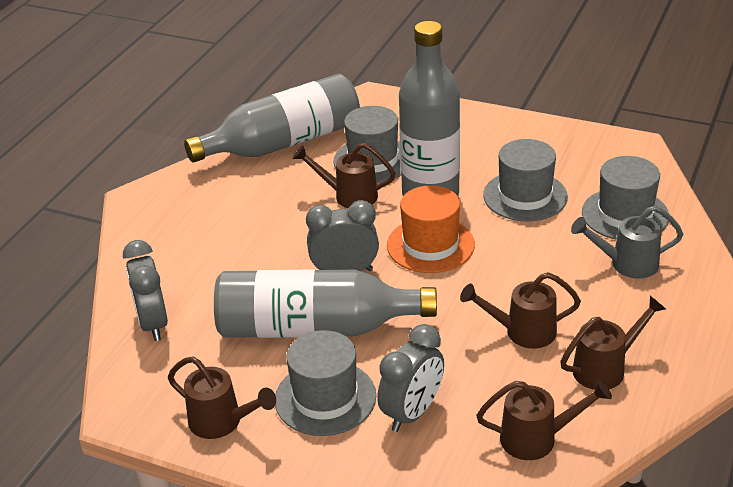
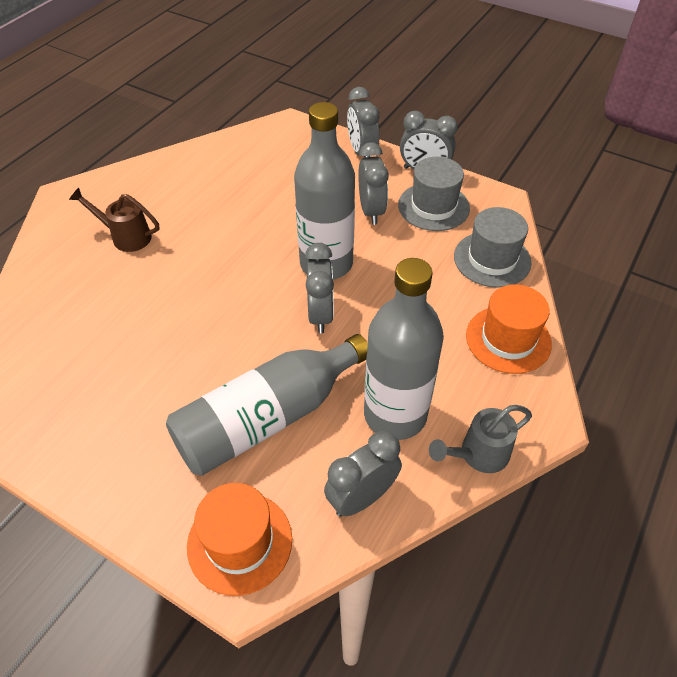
brown watering can: 5 -> 1
grey clock: 3 -> 5
grey hat: 4 -> 2
orange hat: 1 -> 2

